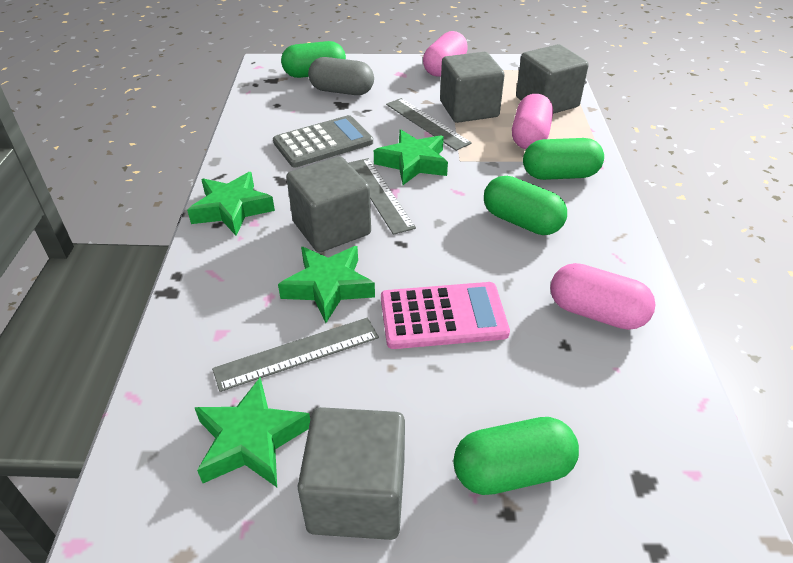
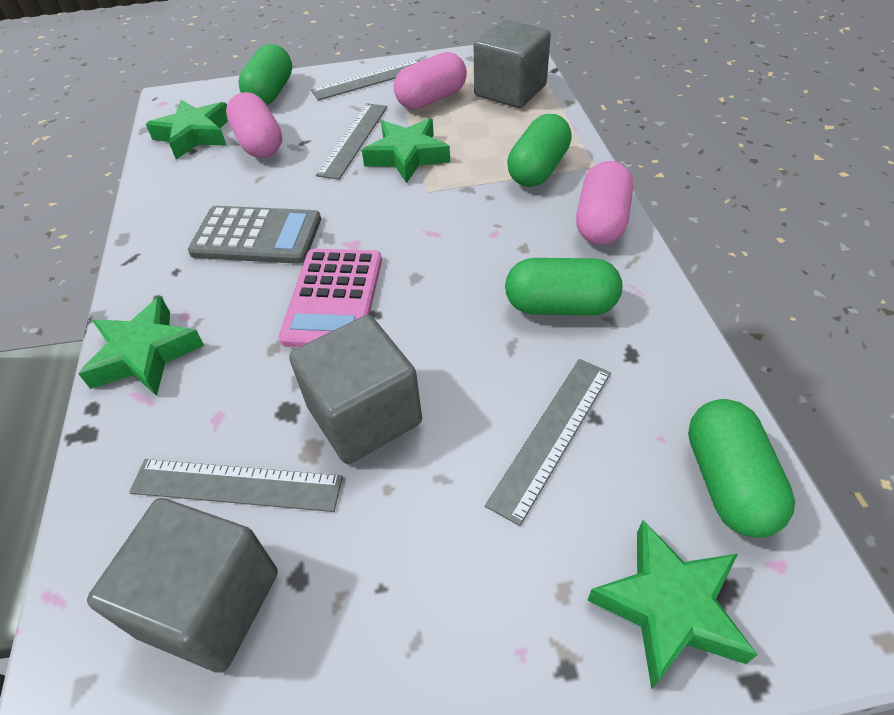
grey capsule: 1 -> 0
grey cube: 4 -> 3
grey ruler: 3 -> 4

